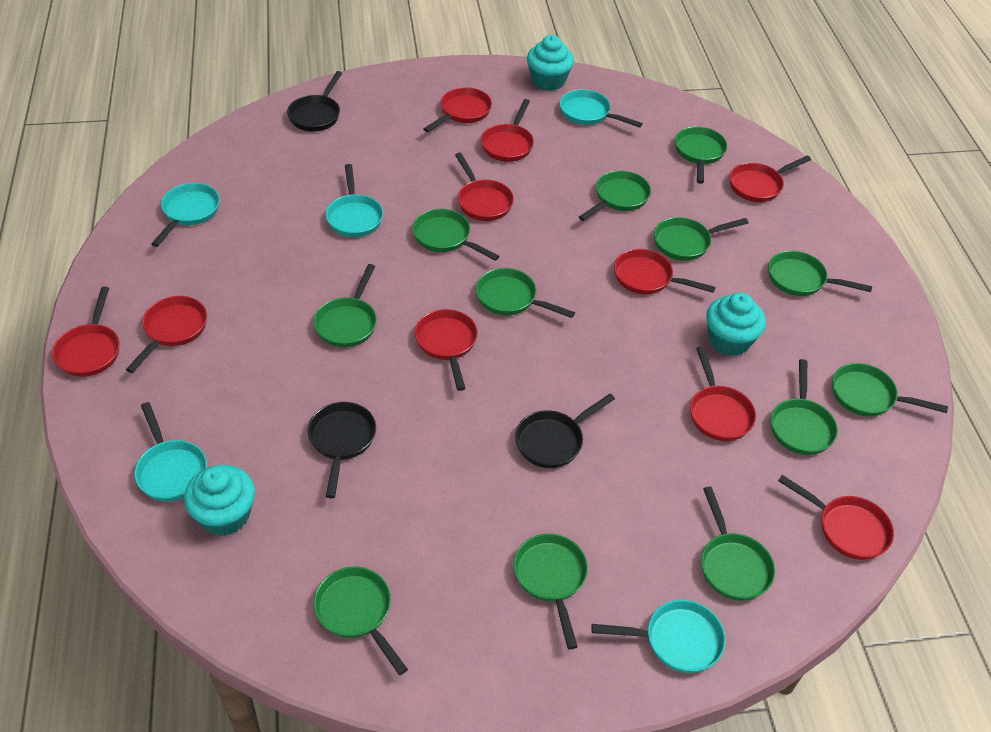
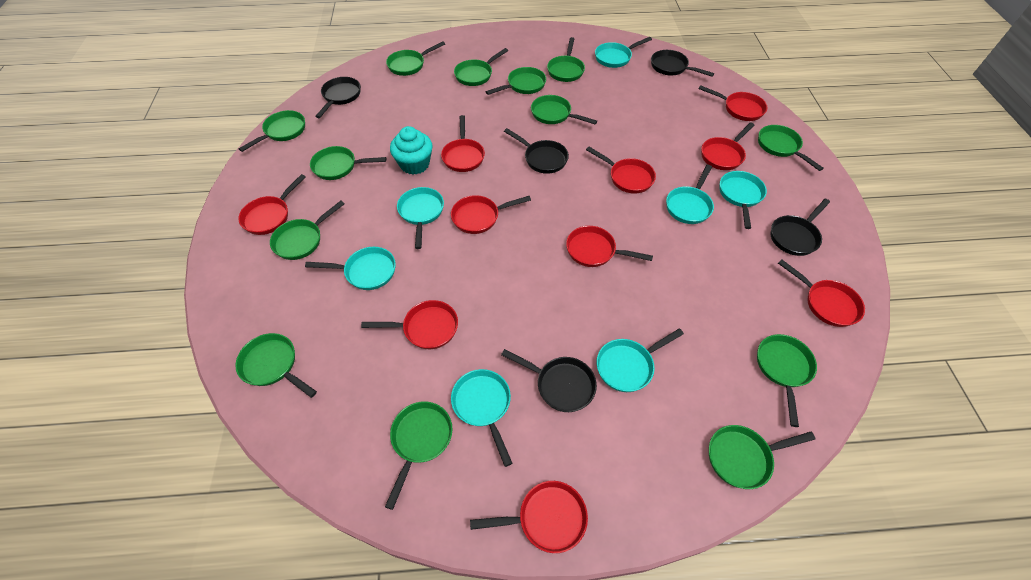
black pan: 3 -> 5
green pan: 12 -> 13
turquoise cupcake: 3 -> 1
turquoise pan: 5 -> 7

